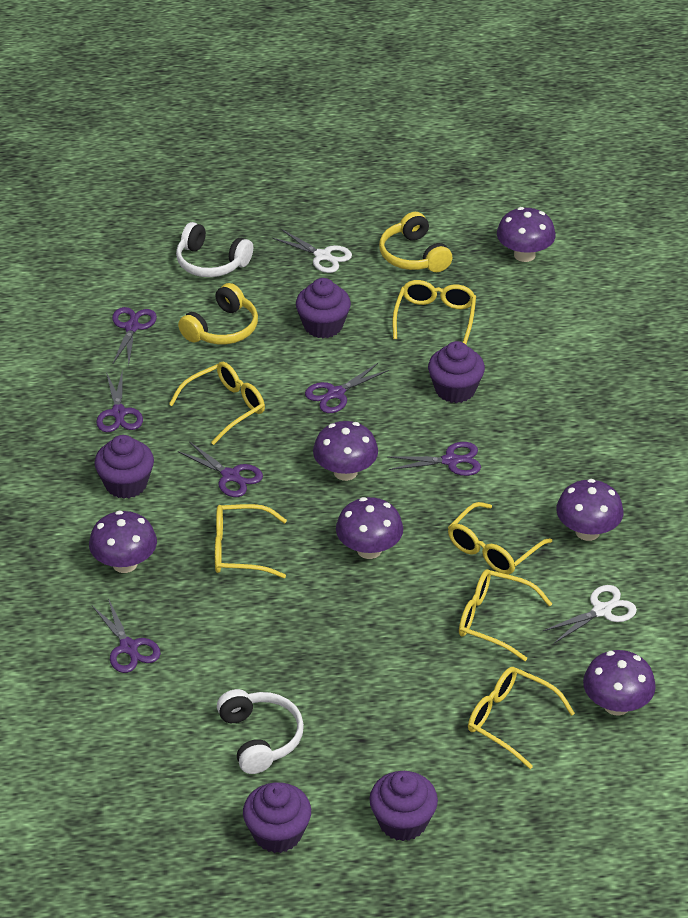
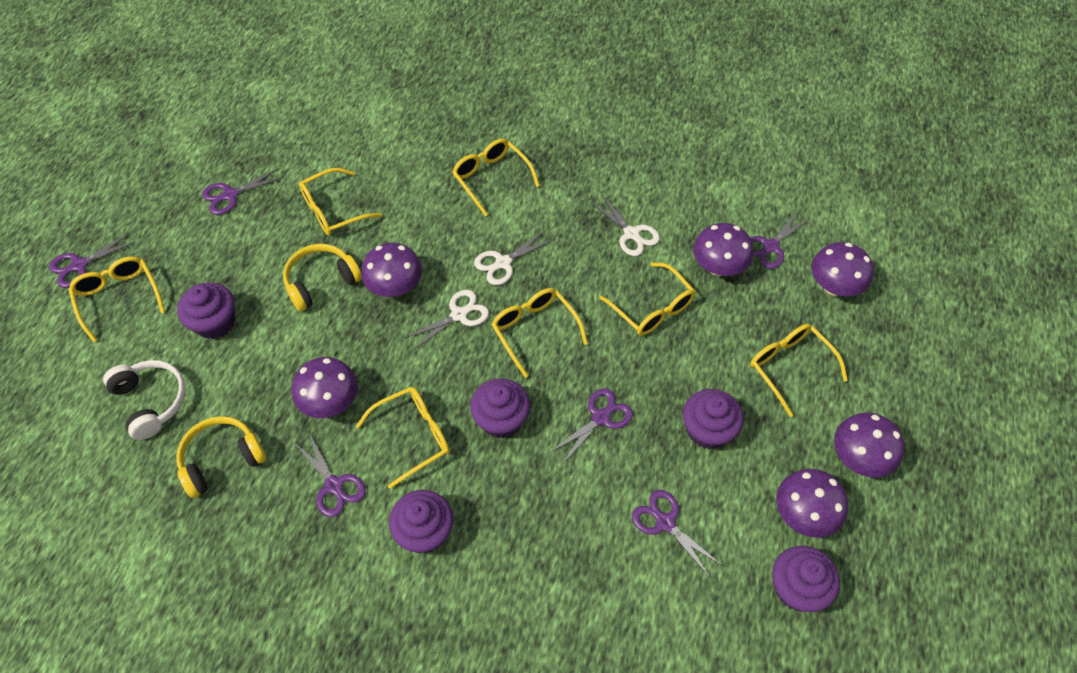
white headphones: 2 -> 1
white scissors: 2 -> 3
yellow glasses: 6 -> 7

